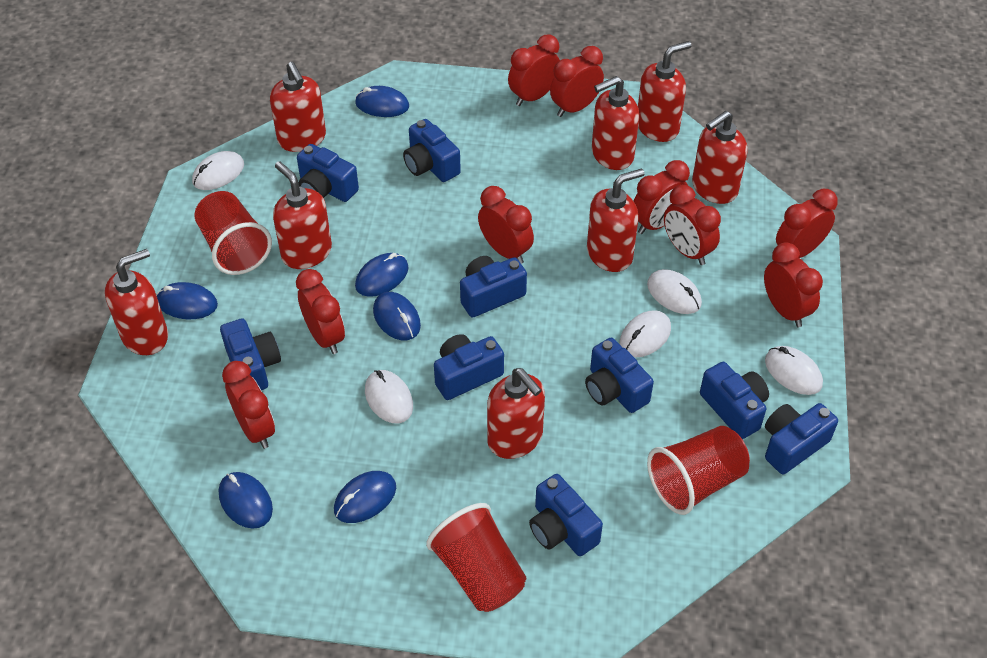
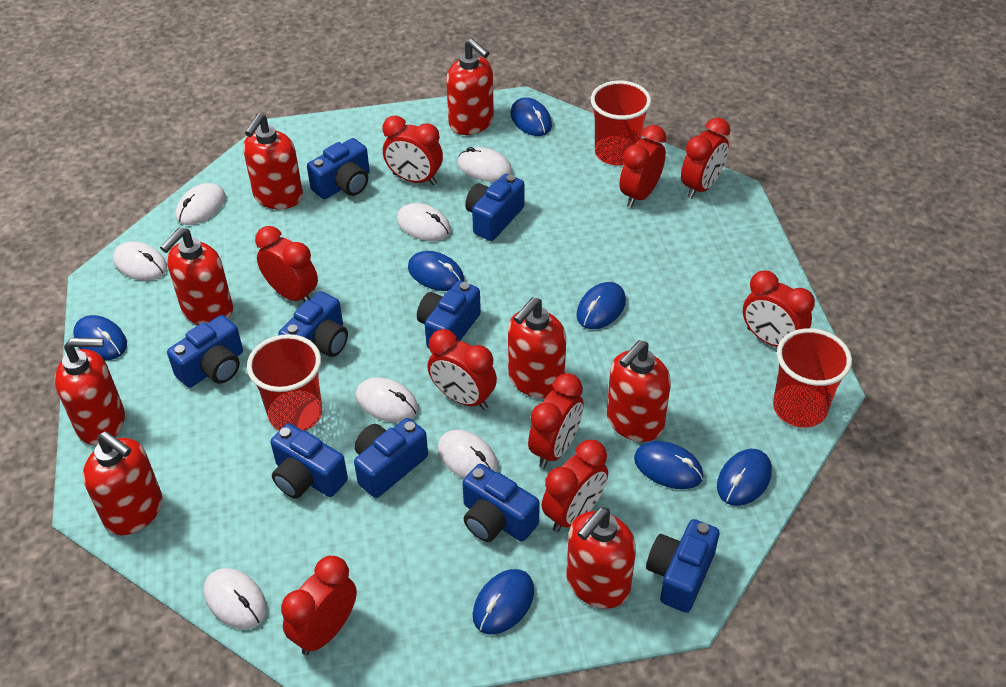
blue mouse: 6 -> 7
white mouse: 5 -> 7

